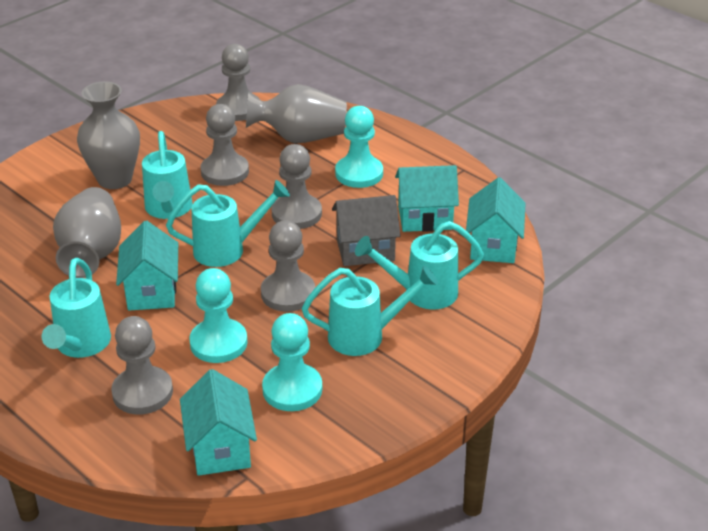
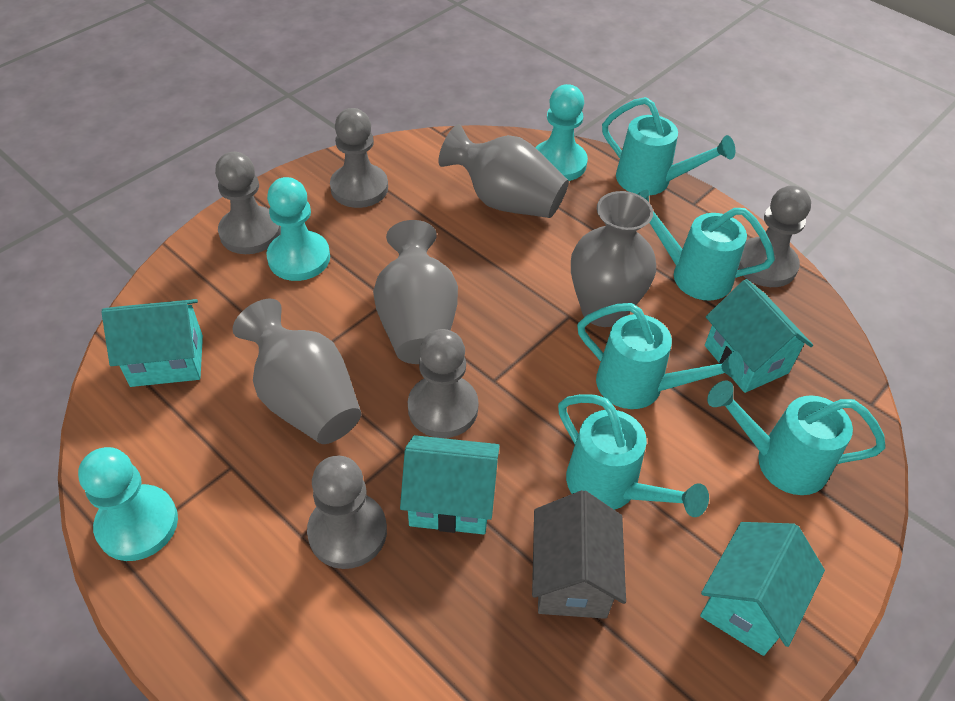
grey vase: 3 -> 4

